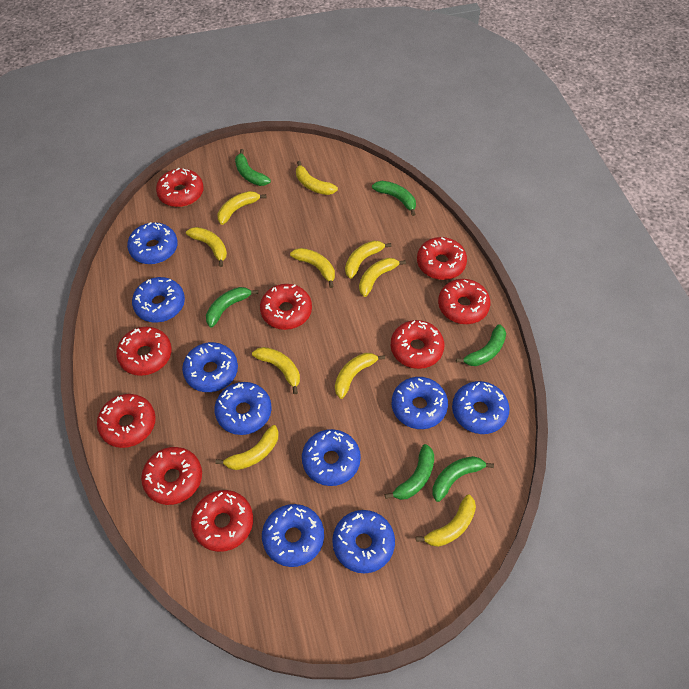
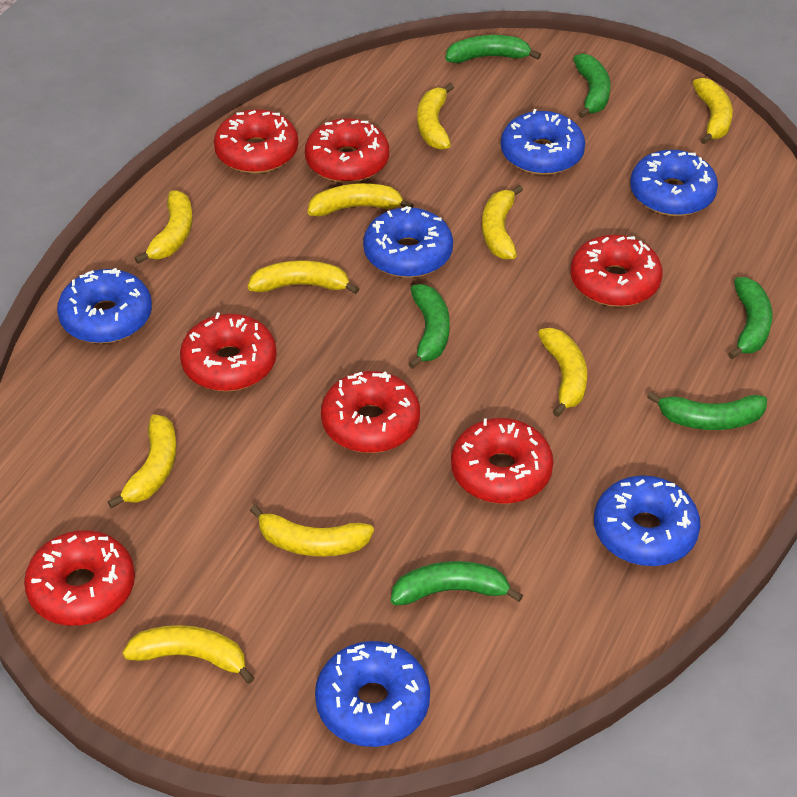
blue donut: 9 -> 6
red donut: 9 -> 7

